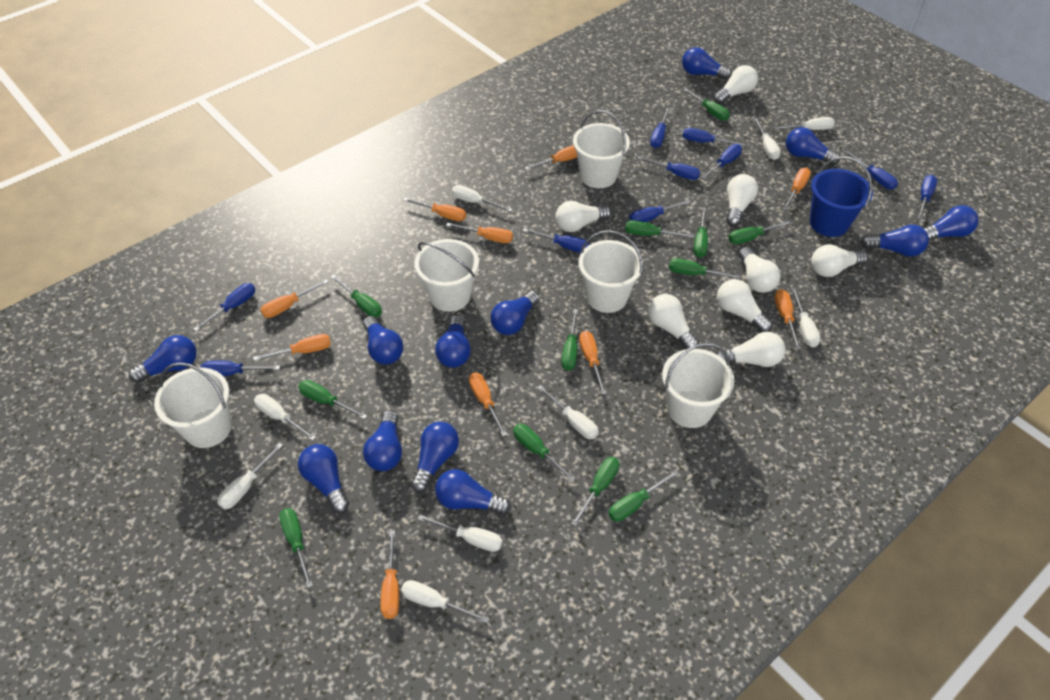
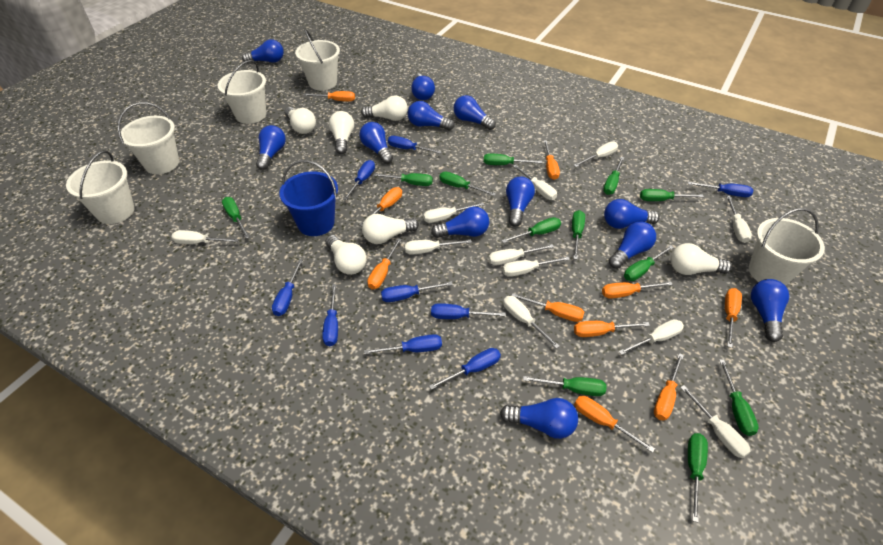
blue screwdriver: 10 -> 9
white light bulb: 8 -> 6
white screwdriver: 9 -> 11

